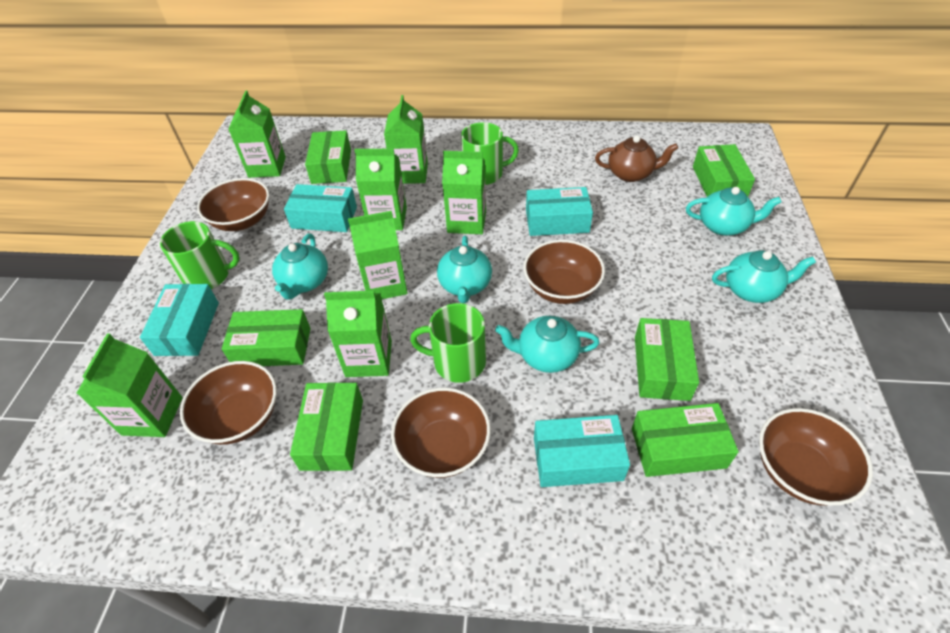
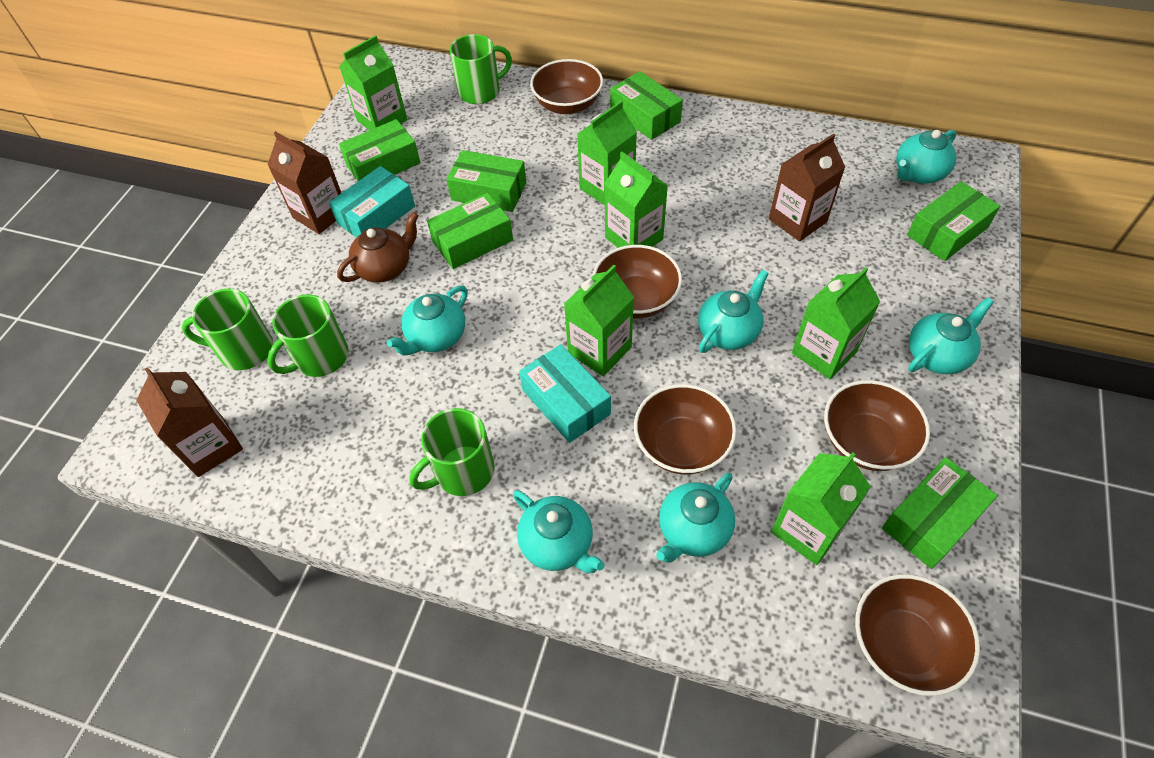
brown carton: 0 -> 3
green carton: 7 -> 6
green mug: 3 -> 4
turquoise box: 4 -> 2
turquoise teapot: 5 -> 6

